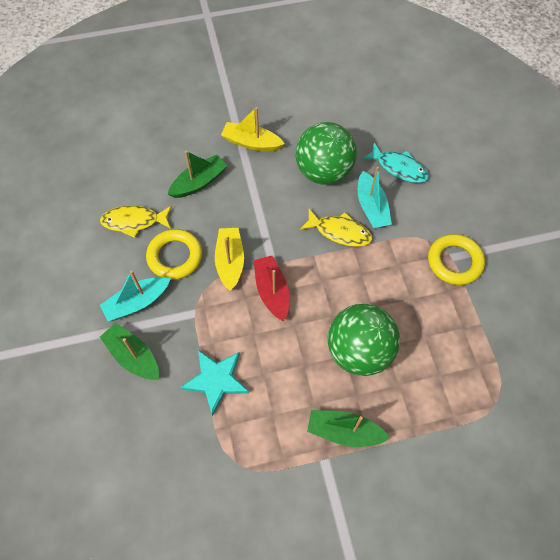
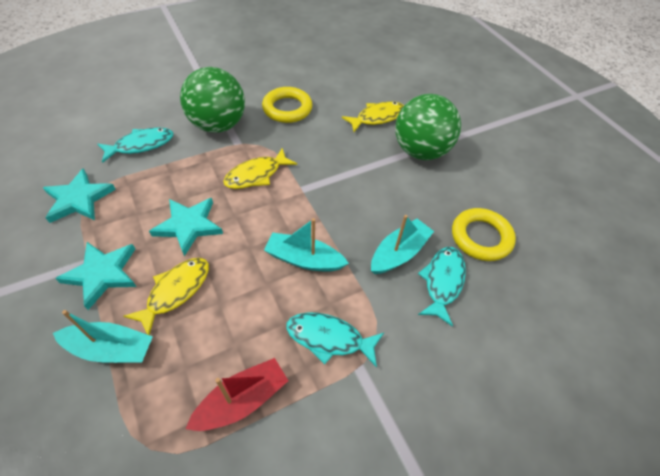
green boat: 3 -> 0
turquoise boat: 2 -> 3
turquoise fish: 1 -> 3
turquoise star: 1 -> 3
yellow boat: 2 -> 0
yellow fish: 2 -> 3

